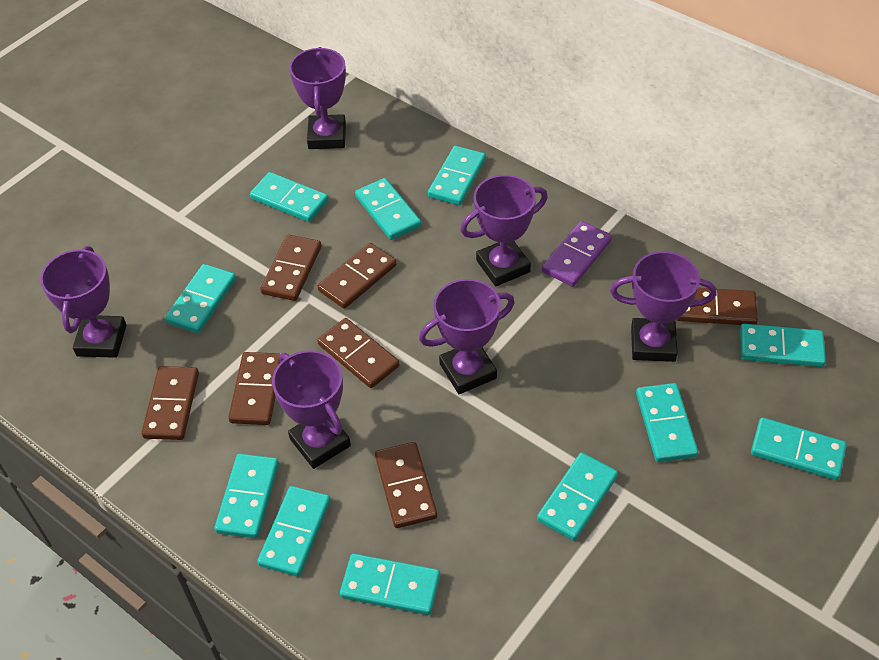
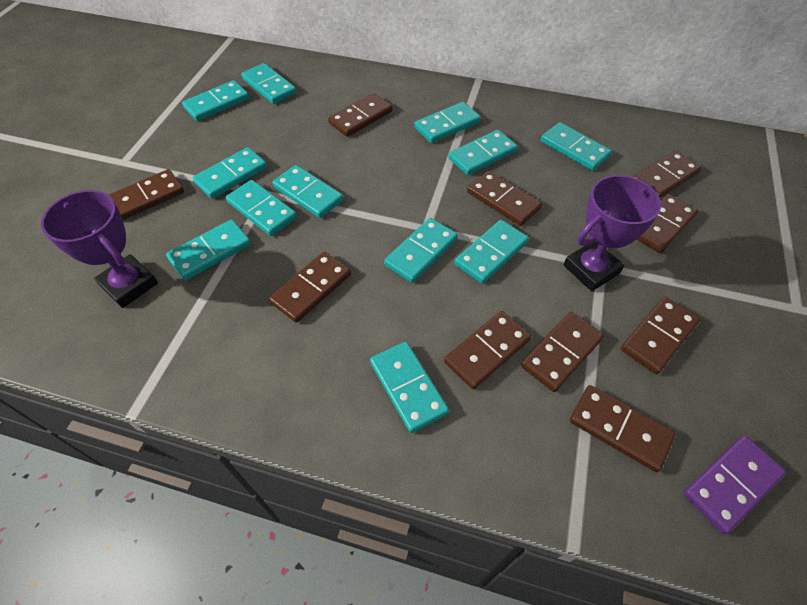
brown domino: 7 -> 10
purple trophy: 6 -> 2
turquoise domino: 11 -> 12

